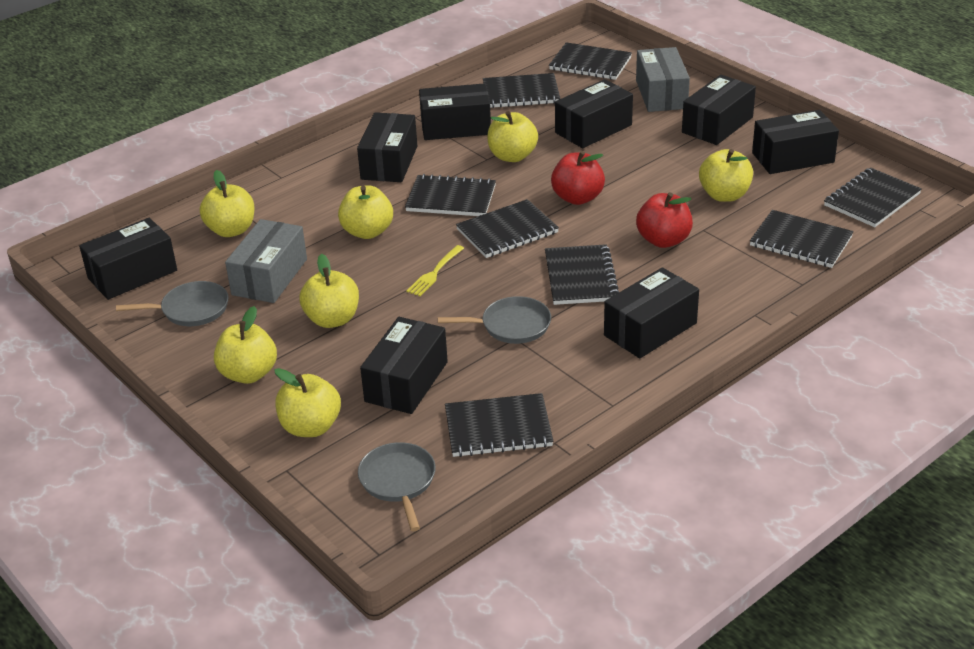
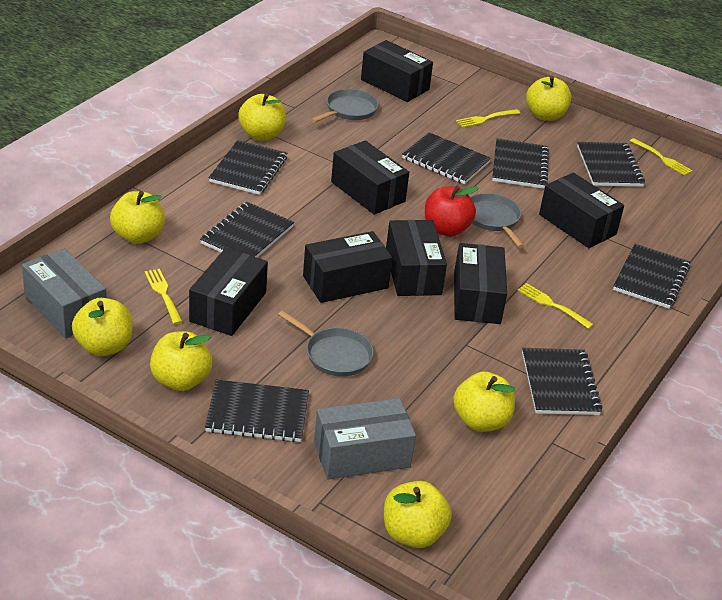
black box: 8 -> 7
red apple: 2 -> 1
yellow fork: 1 -> 4

